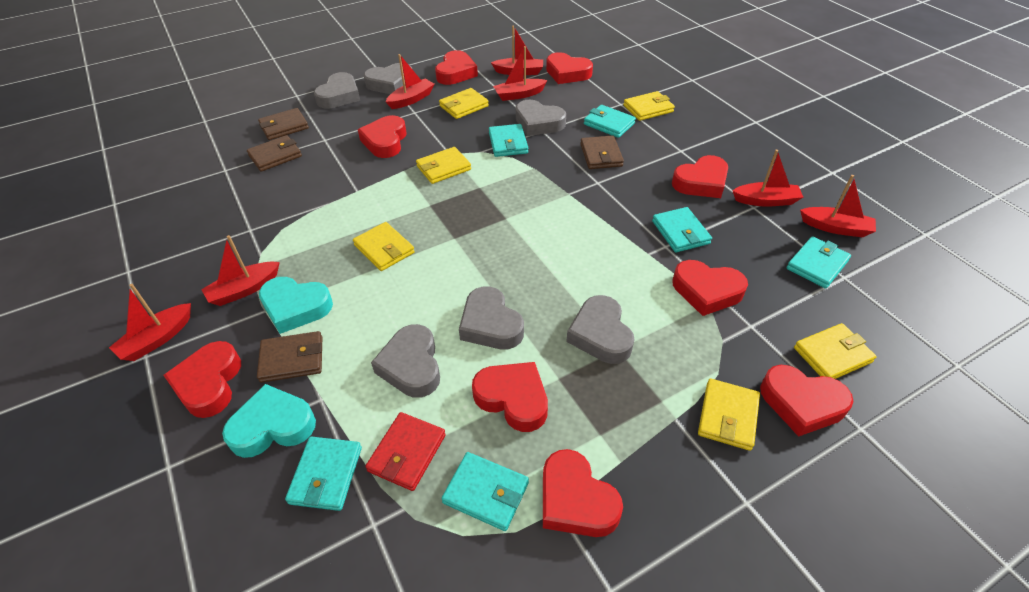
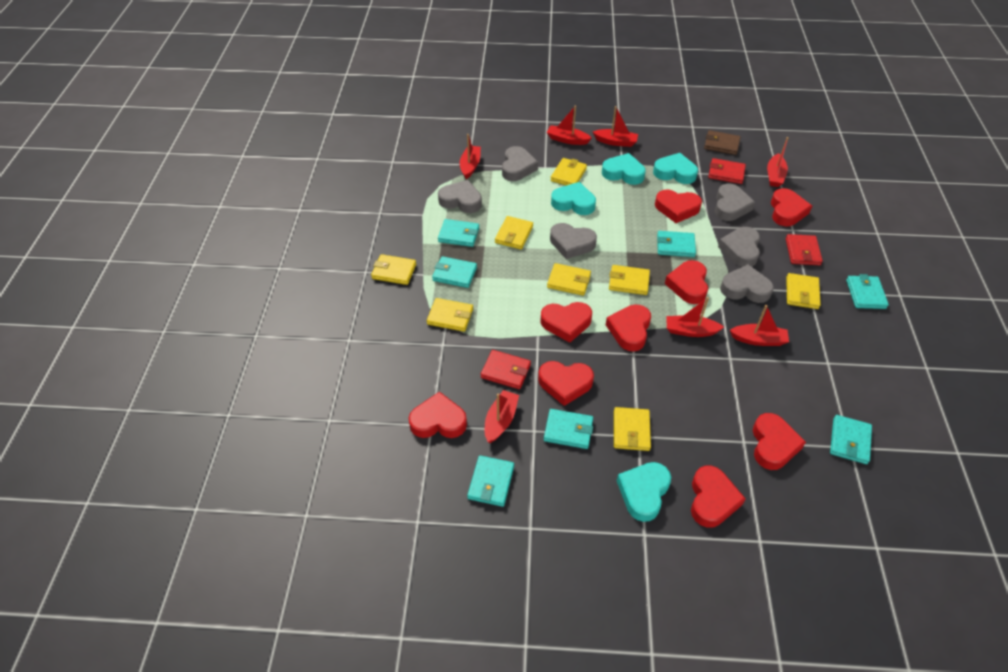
brown wallet: 4 -> 1
red wallet: 1 -> 3
turquoise heart: 2 -> 4
turquoise wallet: 6 -> 7
yellow wallet: 6 -> 8

